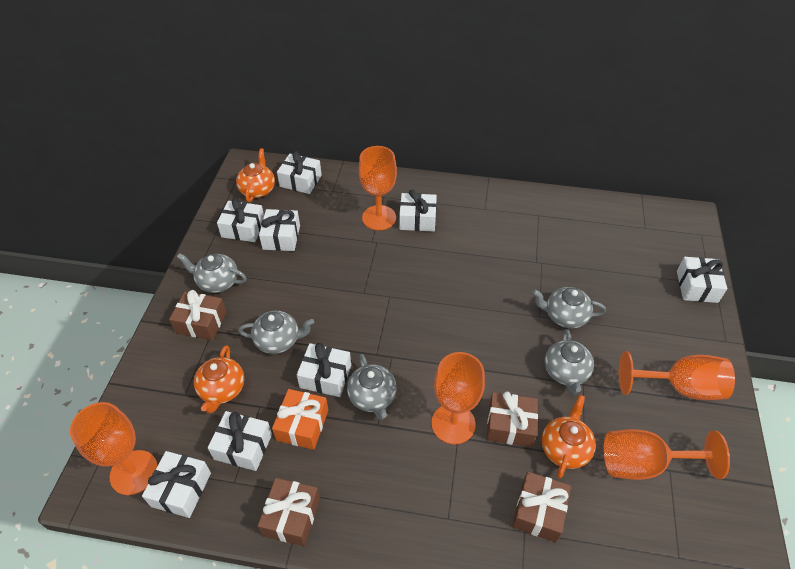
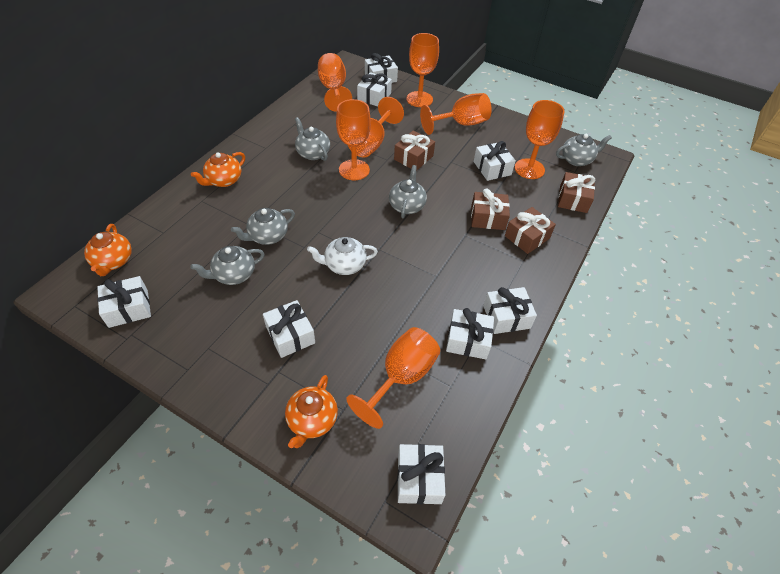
orange gift: 1 -> 0
orange goblet: 5 -> 7
white teapot: 0 -> 1

